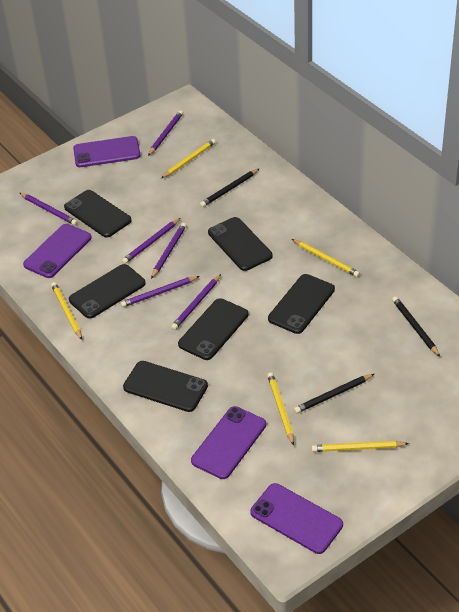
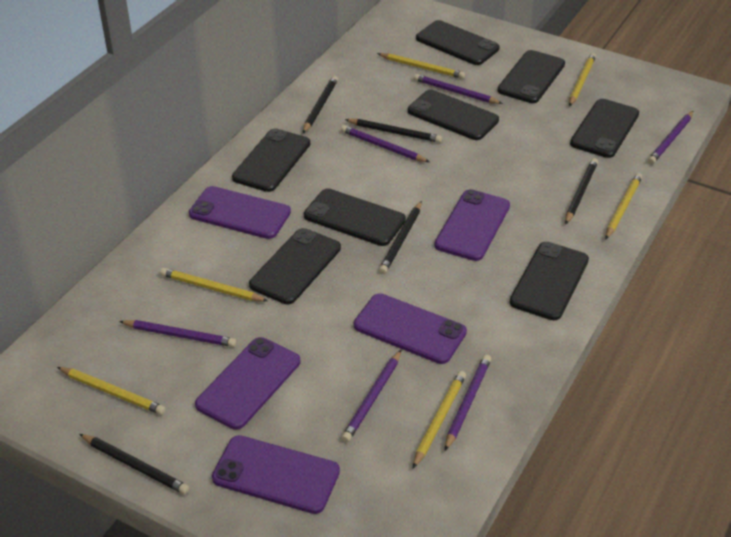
black pencil: 3 -> 5
black phone: 6 -> 8
purple phone: 4 -> 5
yellow pencil: 5 -> 6

